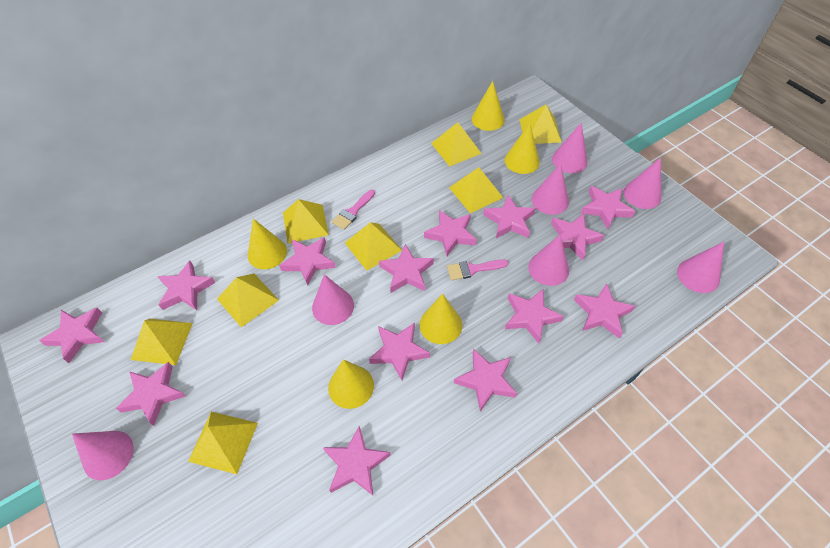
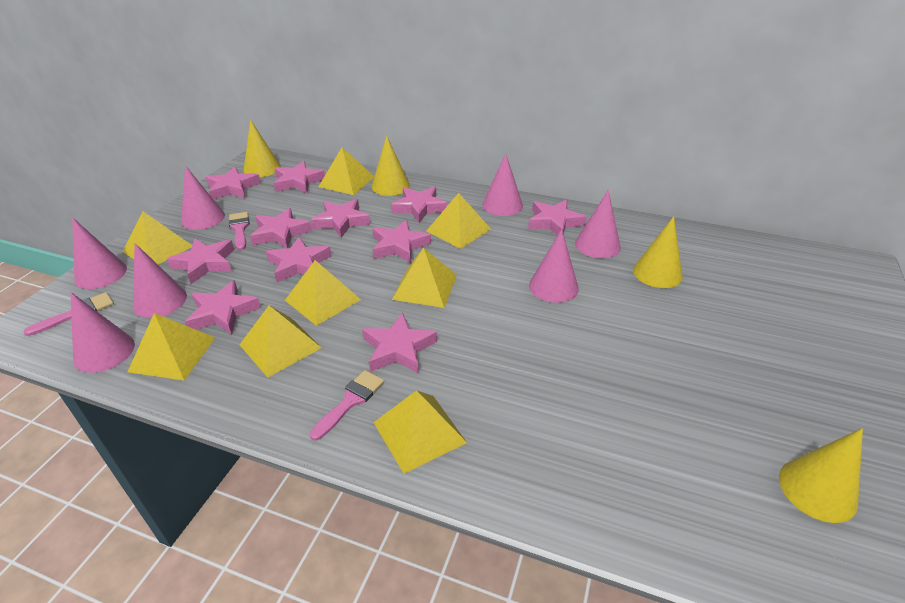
pink brush: 2 -> 3
pink star: 14 -> 11
yellow cone: 5 -> 4

